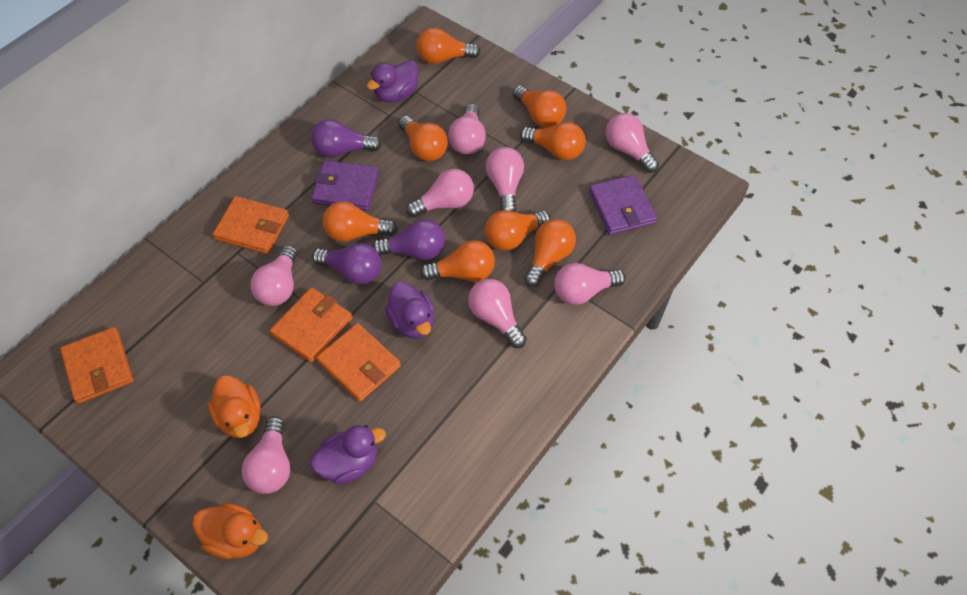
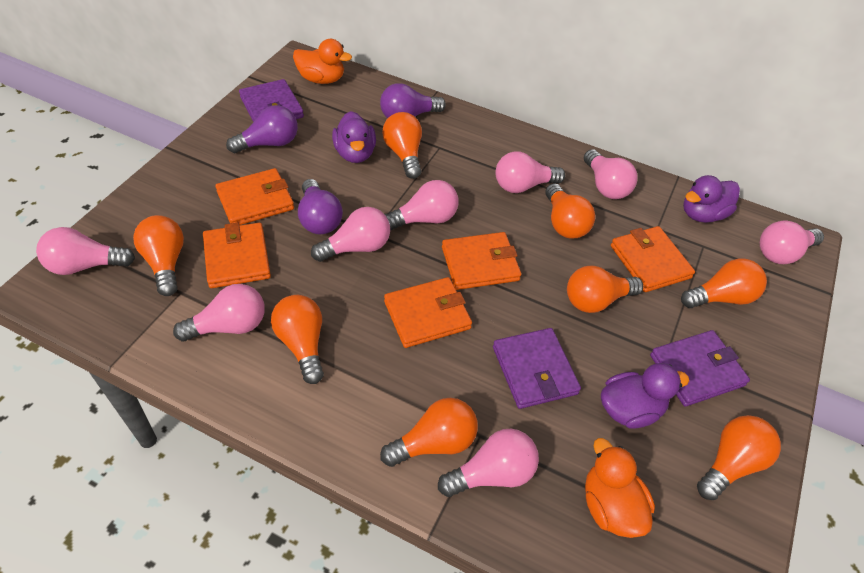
orange wallet: 4 -> 5
purple wallet: 2 -> 3

